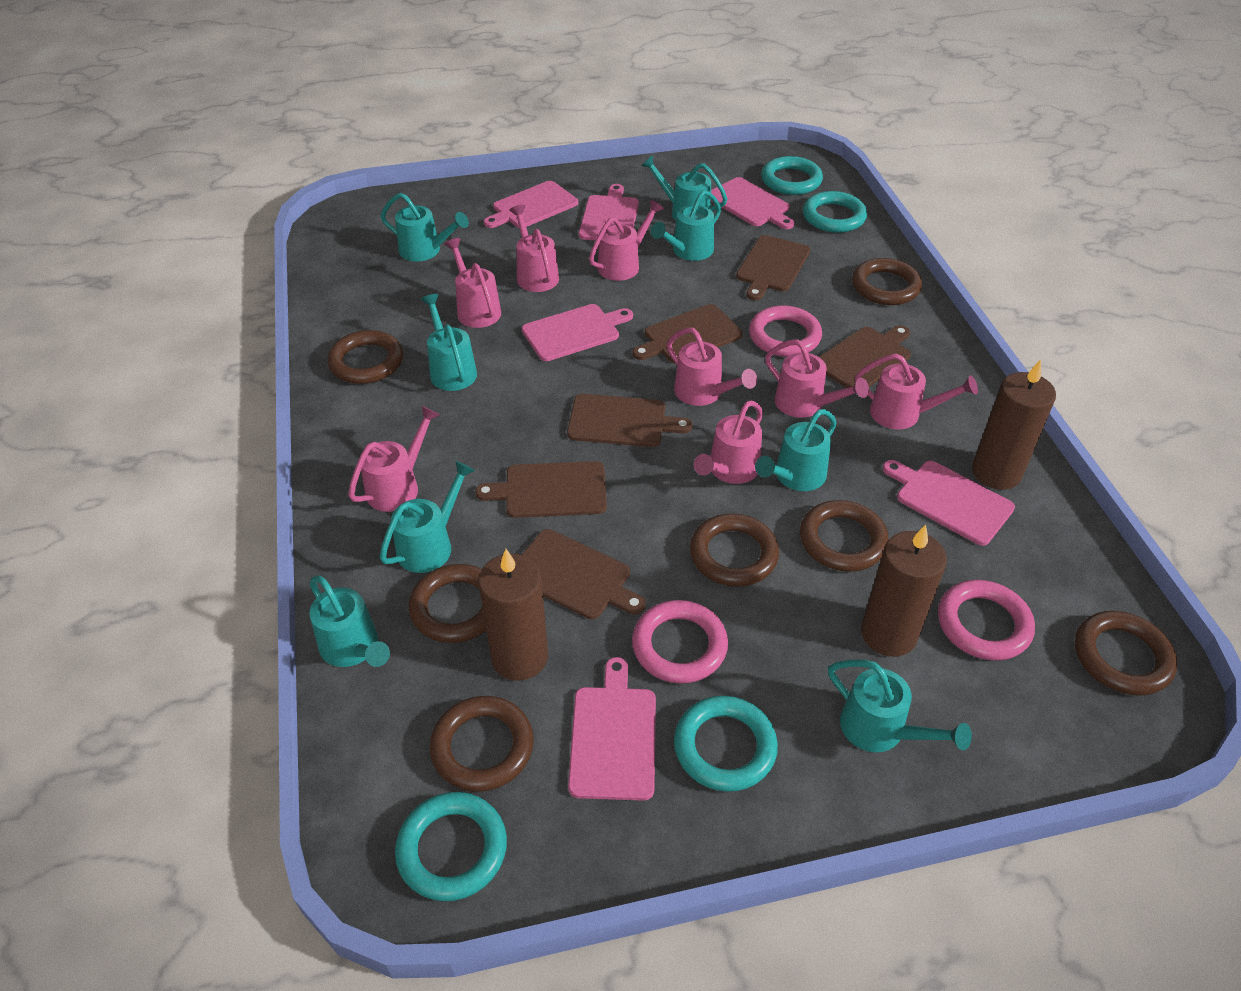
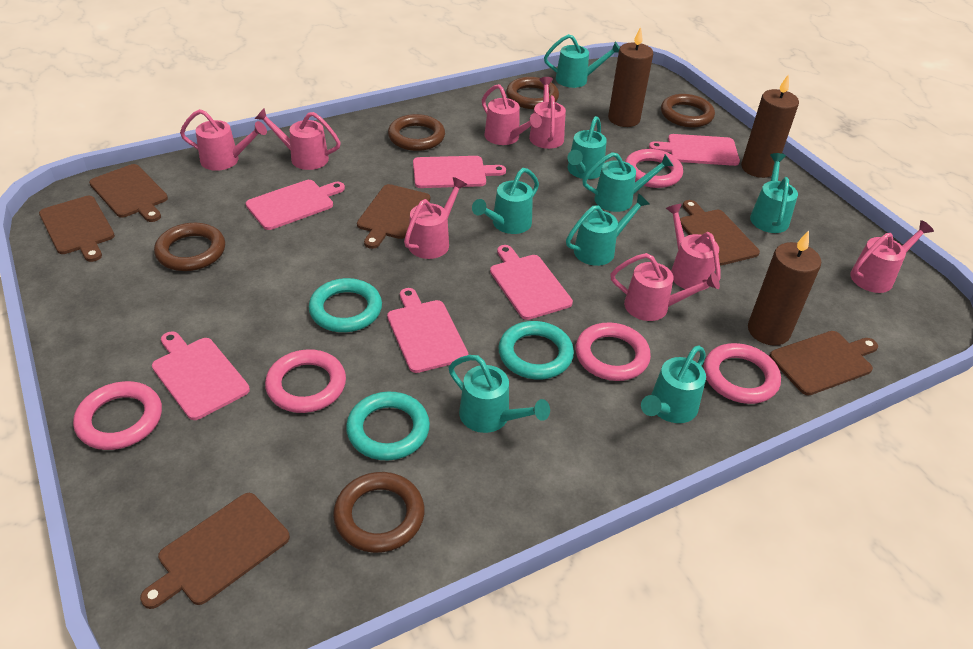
brown ring: 7 -> 5
pink ring: 3 -> 5
turquoise ring: 4 -> 3

